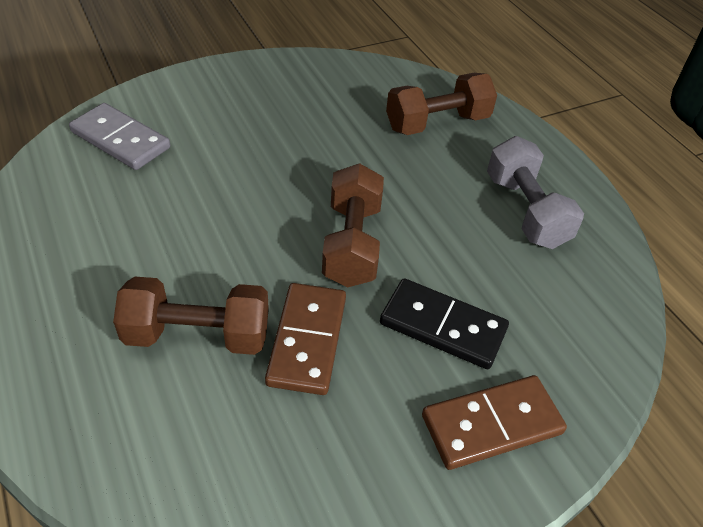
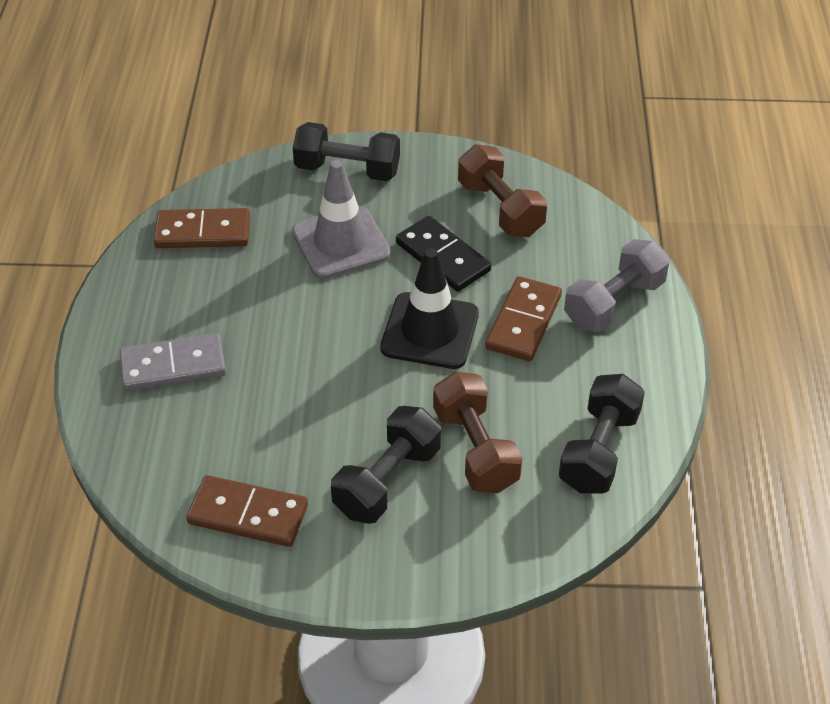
black dumbbell: 0 -> 3
black traffic cone: 0 -> 1
brown domino: 2 -> 3
brown dumbbell: 3 -> 2
grey traffic cone: 0 -> 1

